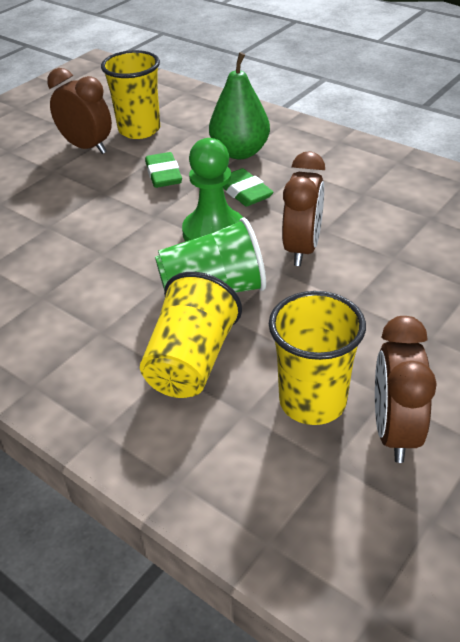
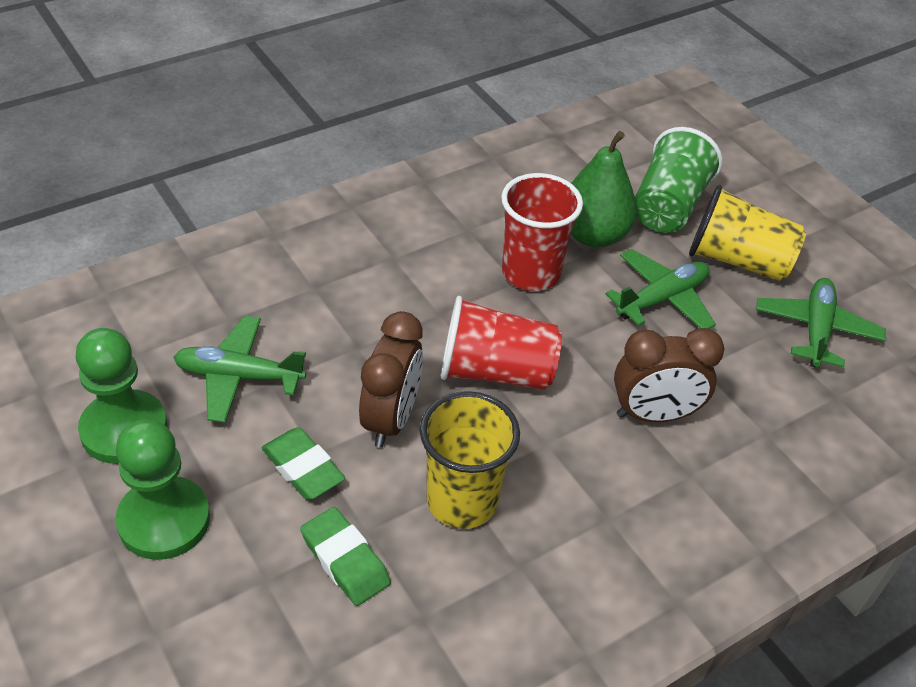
brown clock: 3 -> 2
green pawn: 1 -> 2
green plane: 0 -> 3
red cup: 0 -> 2
yellow cup: 3 -> 2

